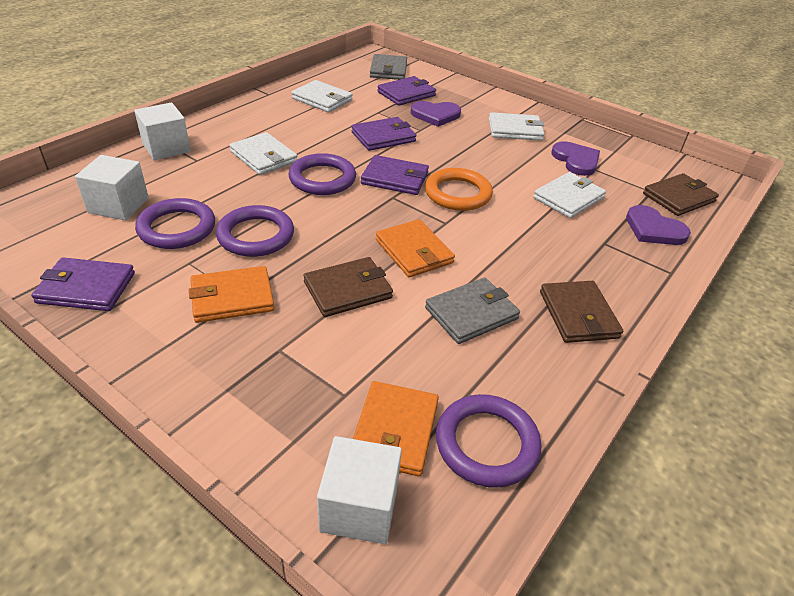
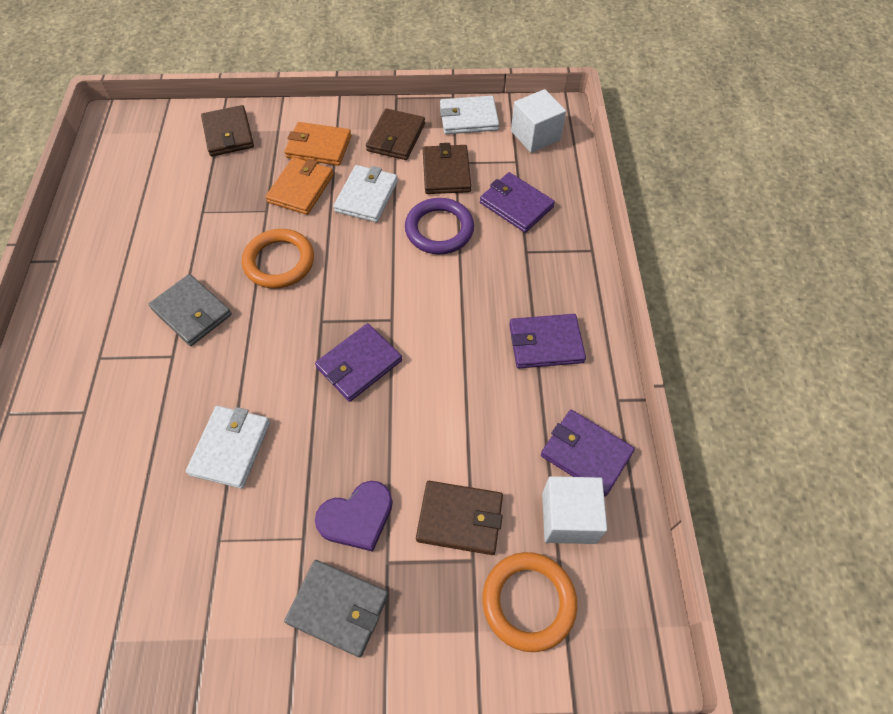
brown wallet: 3 -> 4
orange ring: 1 -> 2
orange wallet: 3 -> 2
purple heart: 3 -> 1
purple ring: 4 -> 1
white cube: 3 -> 2
white wallet: 4 -> 3

